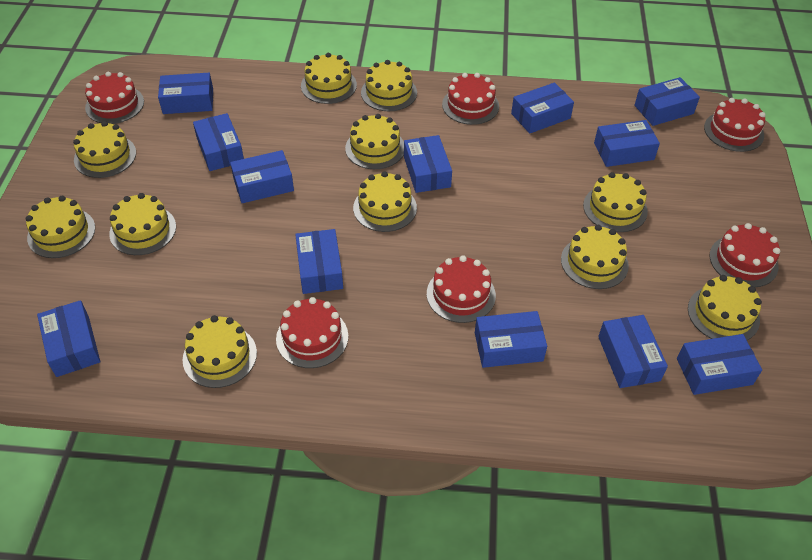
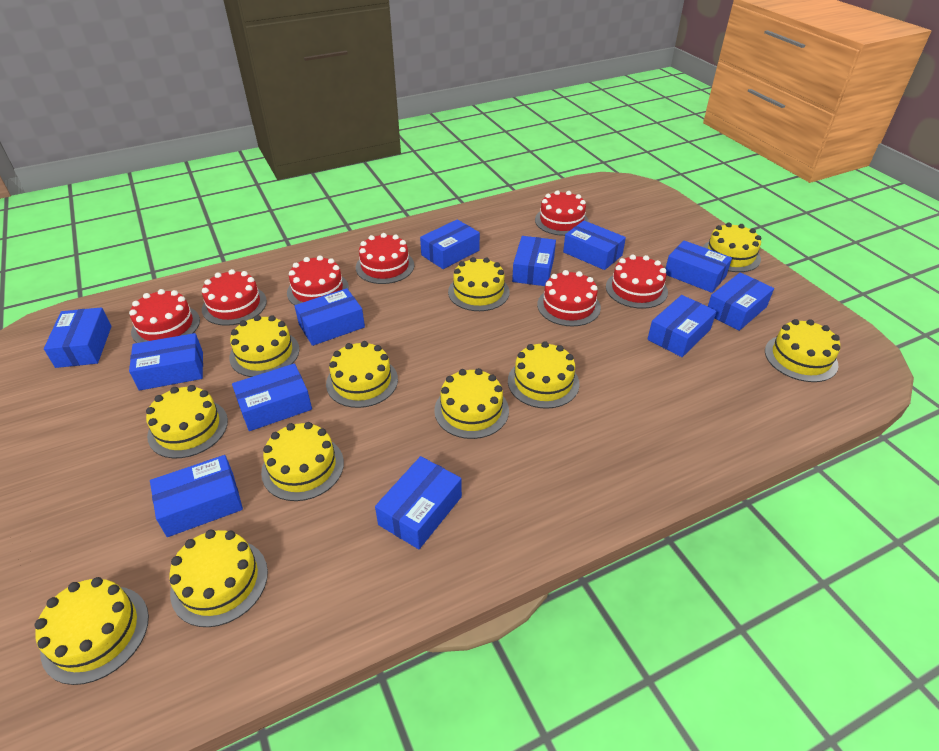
red cake: 6 -> 7

